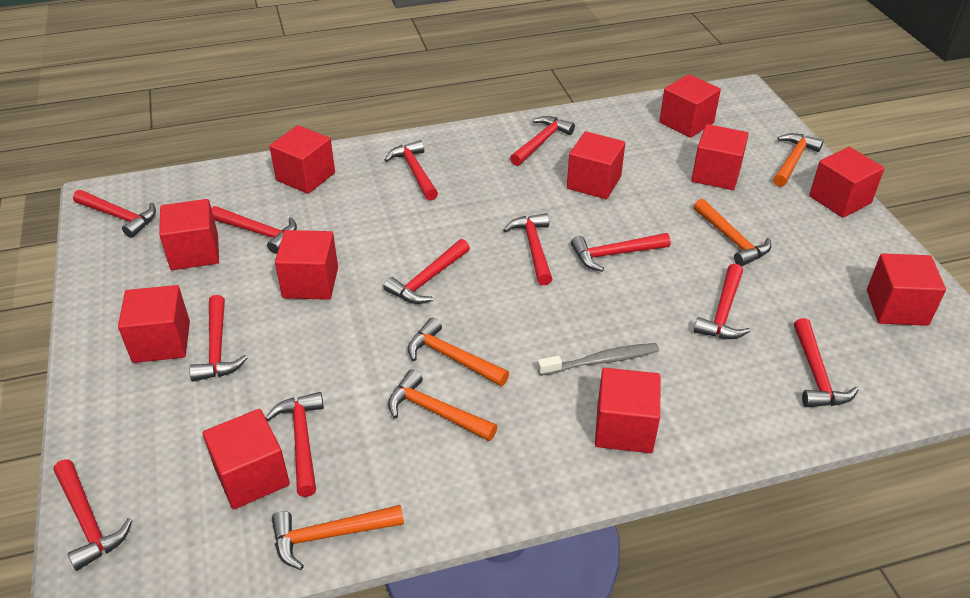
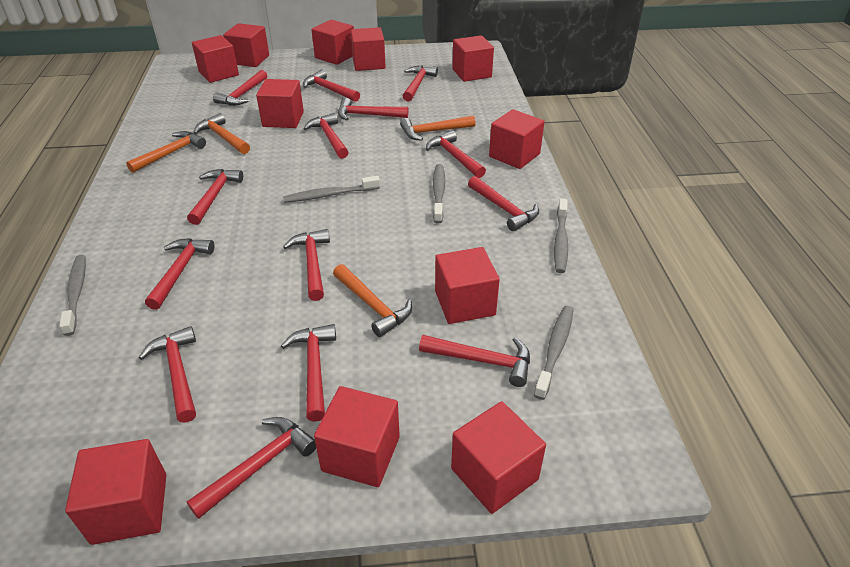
grey toothbrush: 1 -> 5
orange hammer: 5 -> 4
red hammer: 12 -> 14

